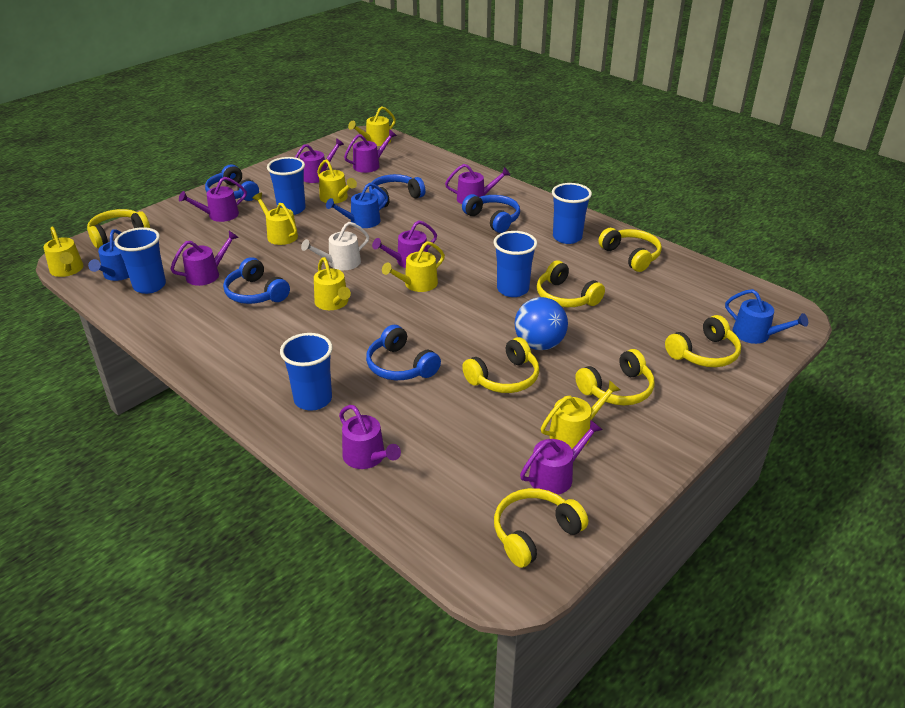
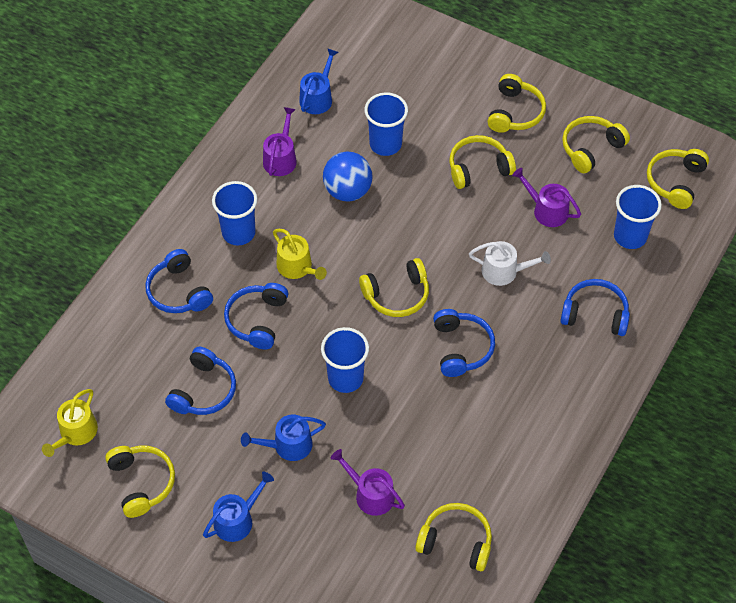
blue cup: 5 -> 4
purple watering can: 8 -> 3
yellow watering can: 7 -> 2

